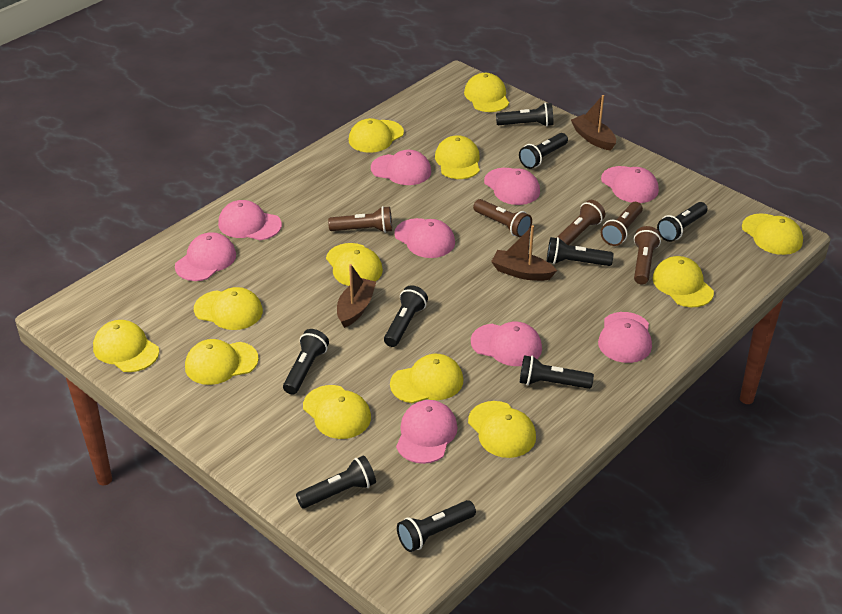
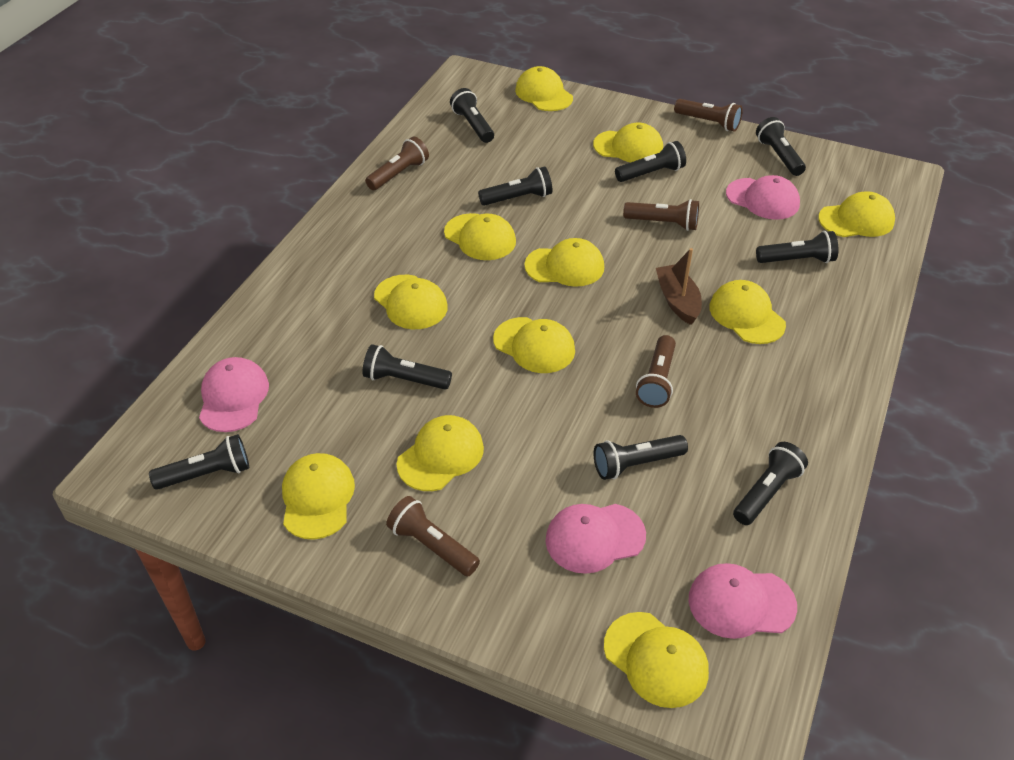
brown boat: 3 -> 1
pink cap: 9 -> 4
yellow cap: 12 -> 11

